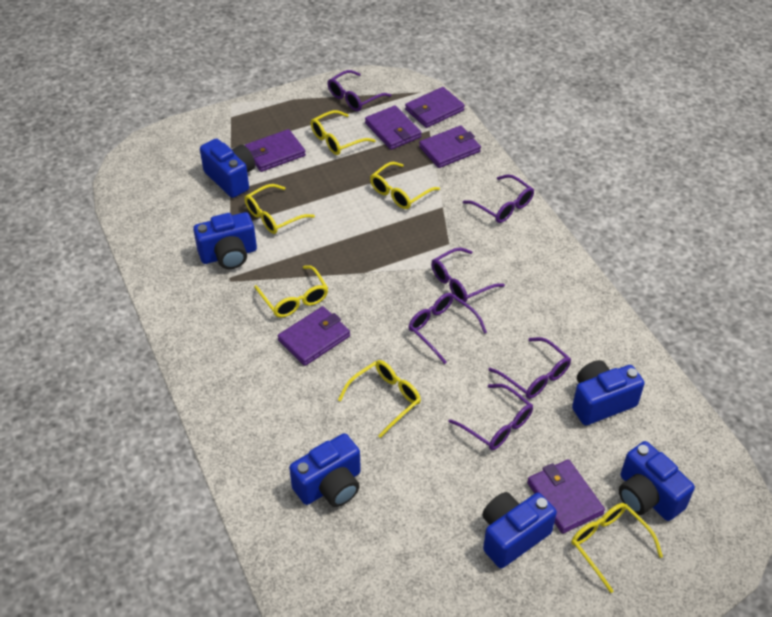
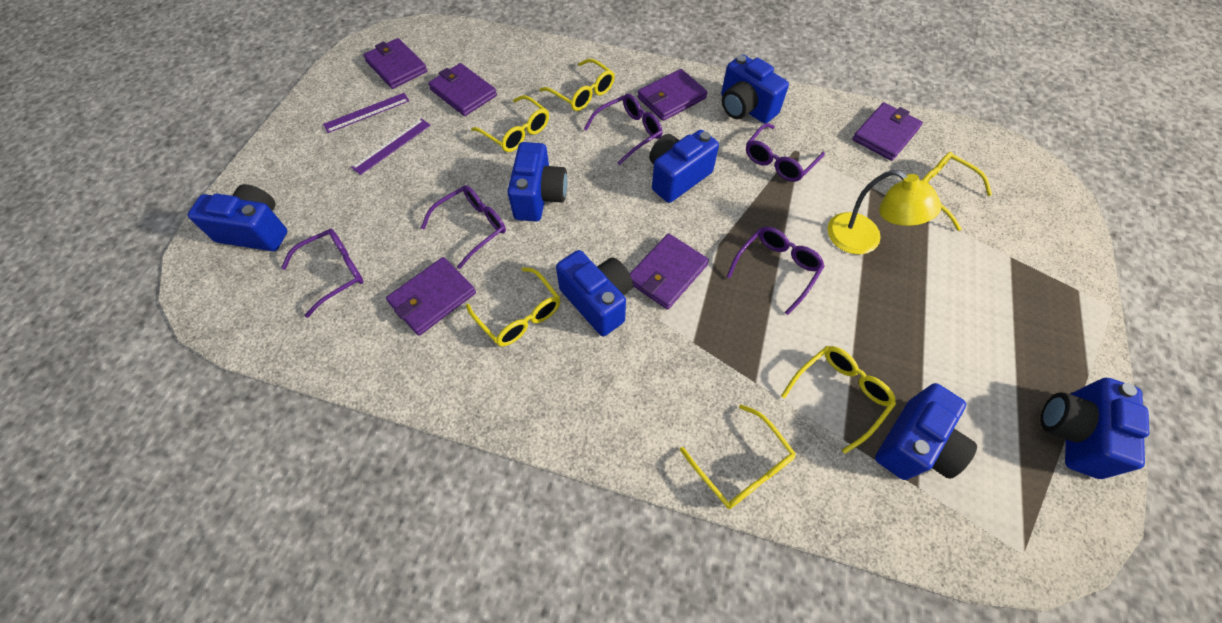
blue camera: 6 -> 7
purple glasses: 6 -> 5
purple ruler: 0 -> 2
yellow lamp: 0 -> 1

